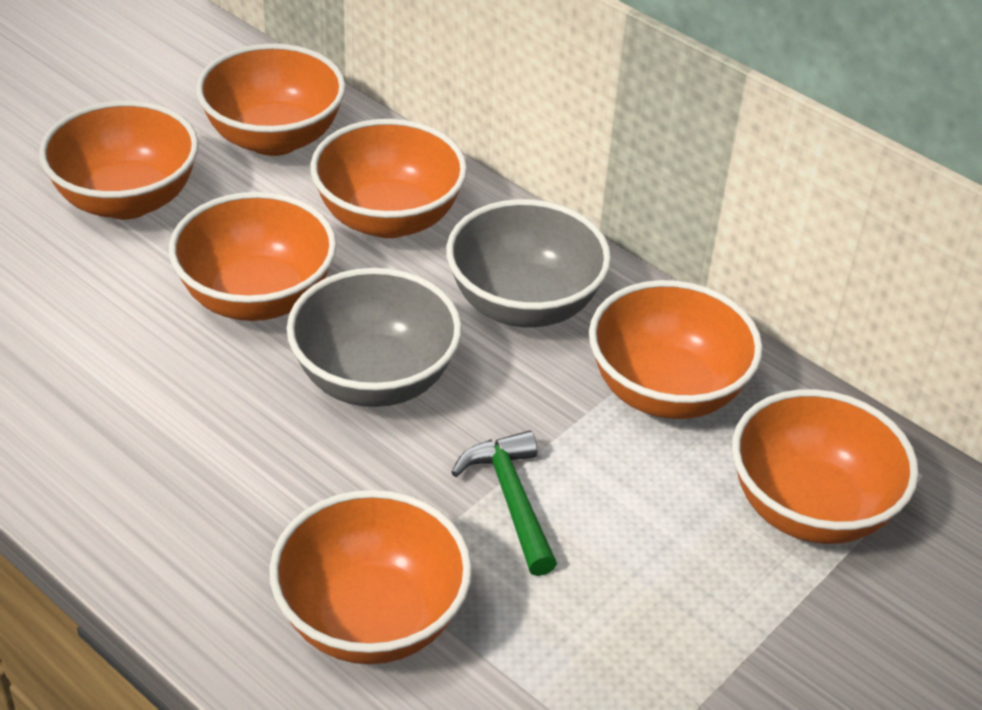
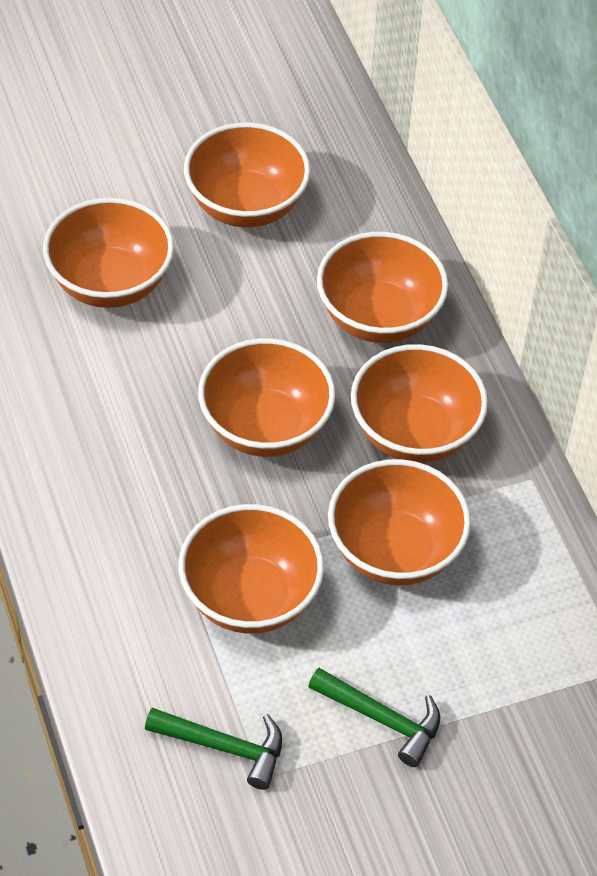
green hammer: 1 -> 2
grey bowl: 2 -> 0

